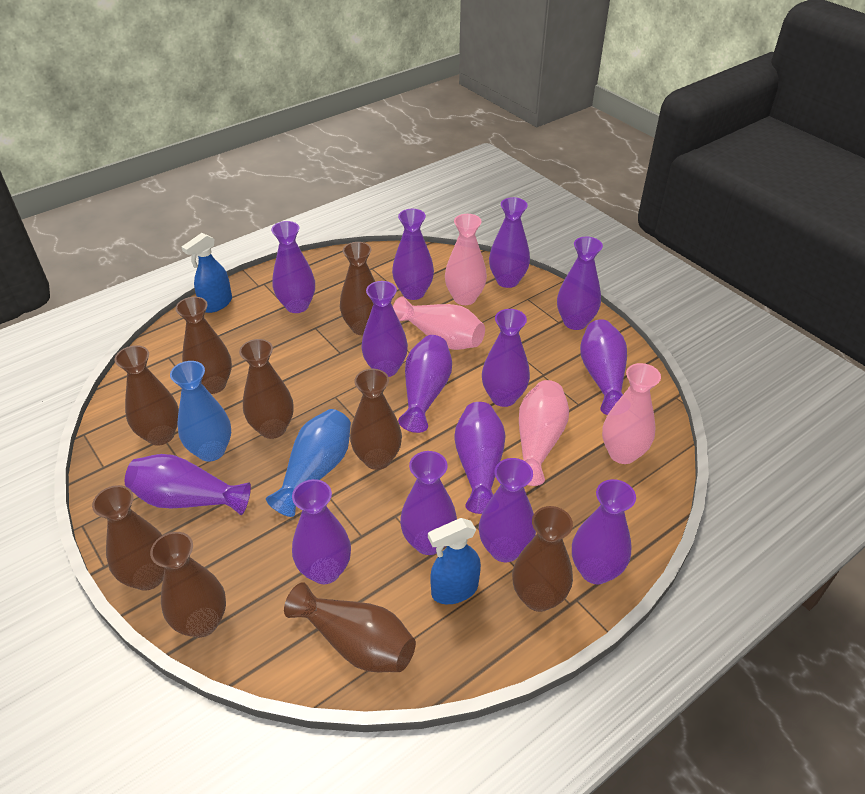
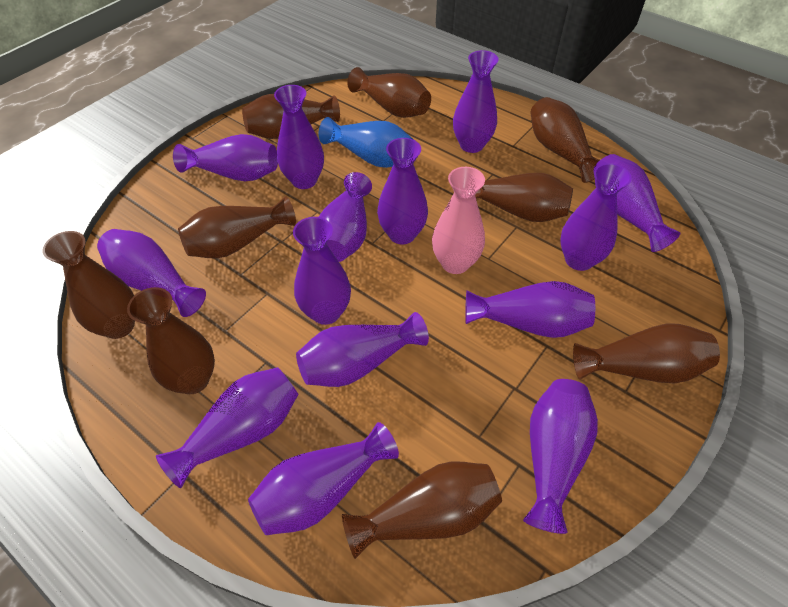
blue spray bottle: 2 -> 0
blue vase: 2 -> 1
pink vase: 4 -> 1

